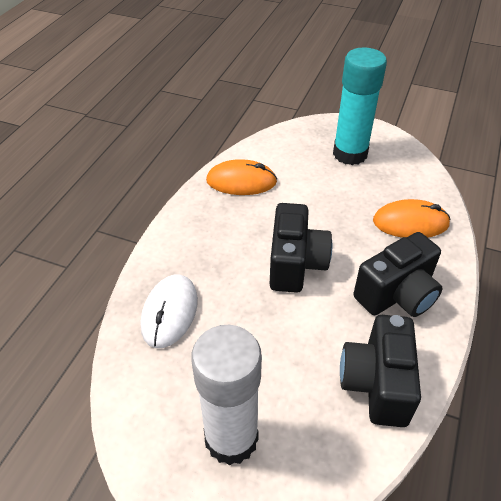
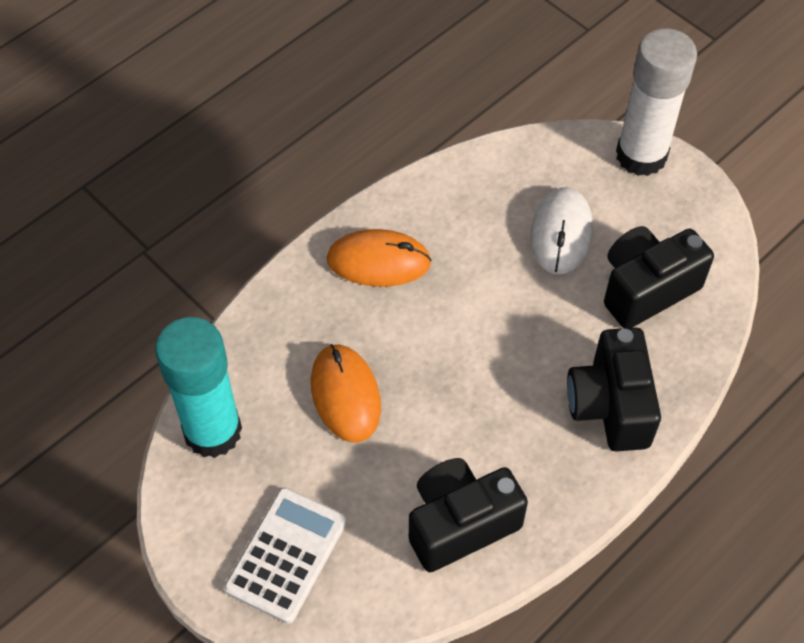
white calculator: 0 -> 1

